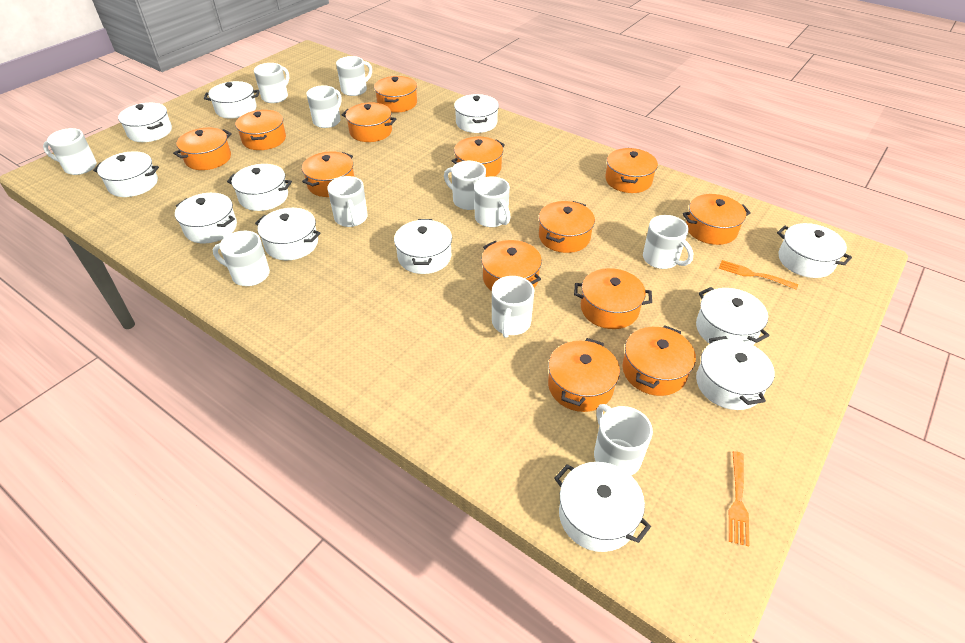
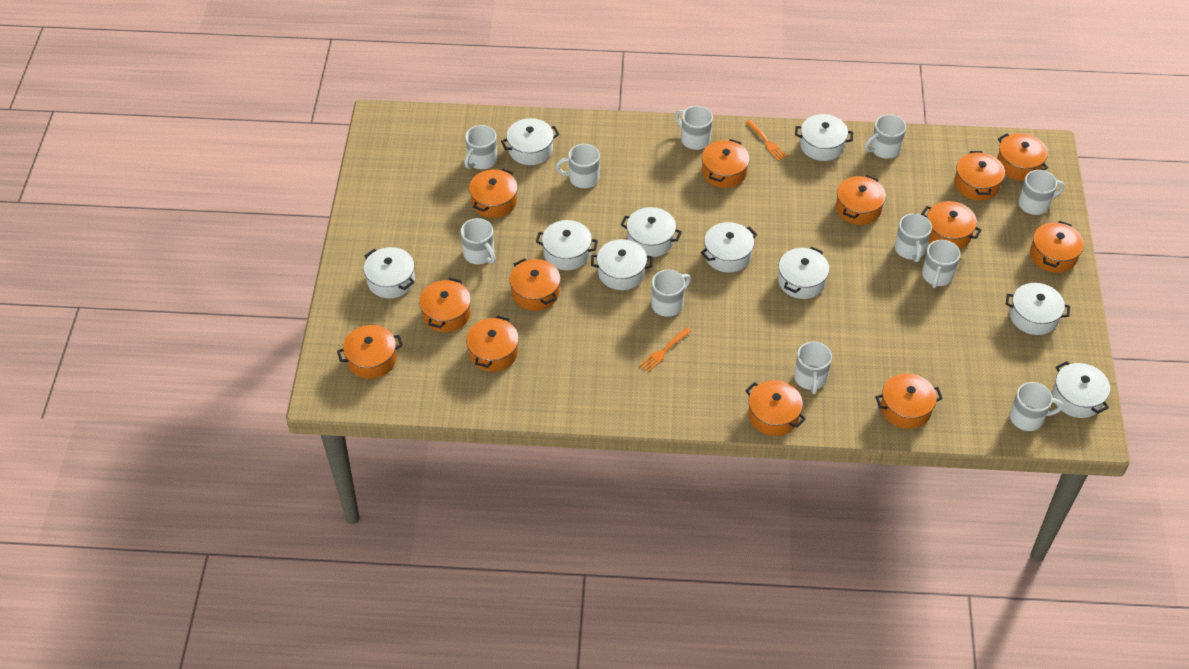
white pot: 12 -> 10

